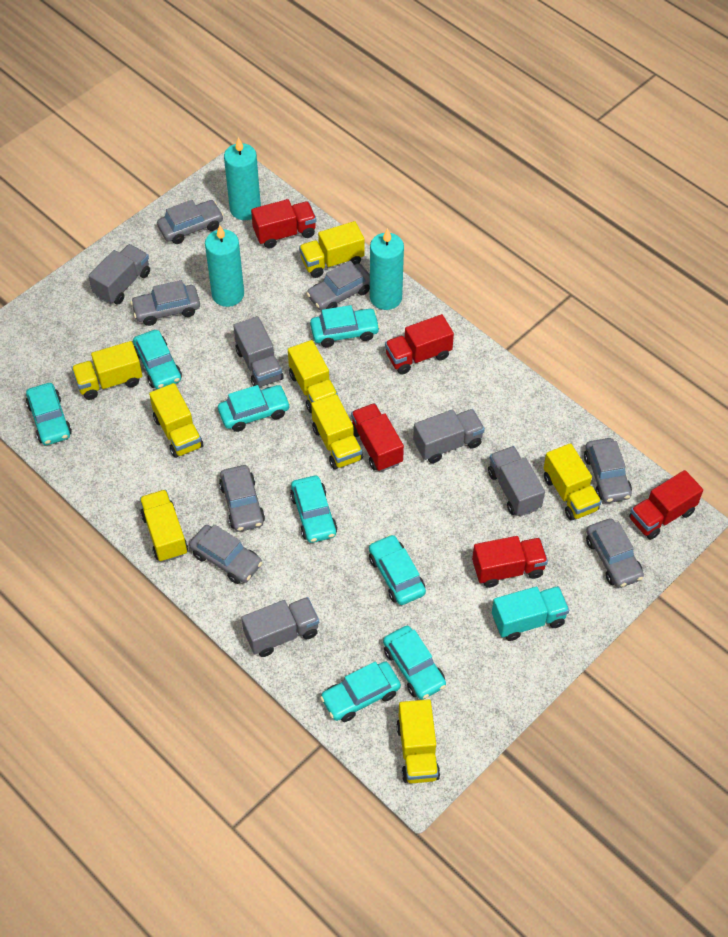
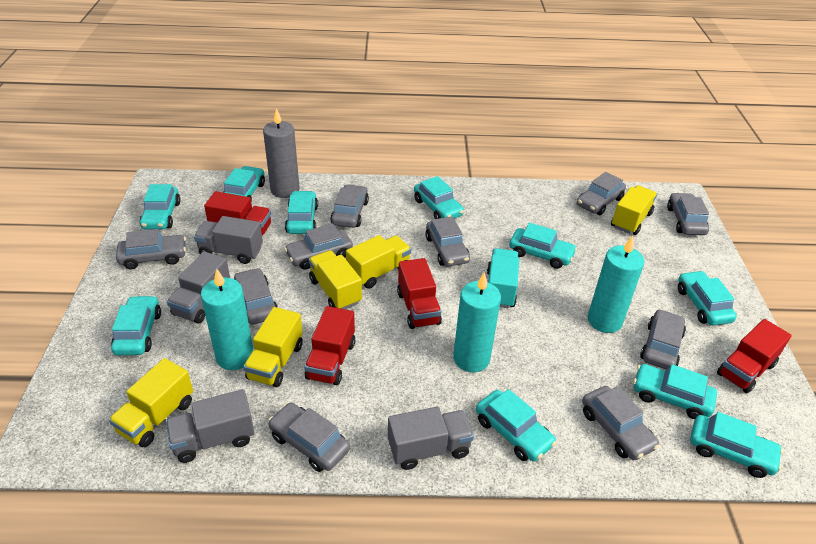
grey candle: 0 -> 1
grey car: 7 -> 10
grey truck: 5 -> 4
red truck: 5 -> 4
turquoise car: 8 -> 10
yellow truck: 8 -> 5

